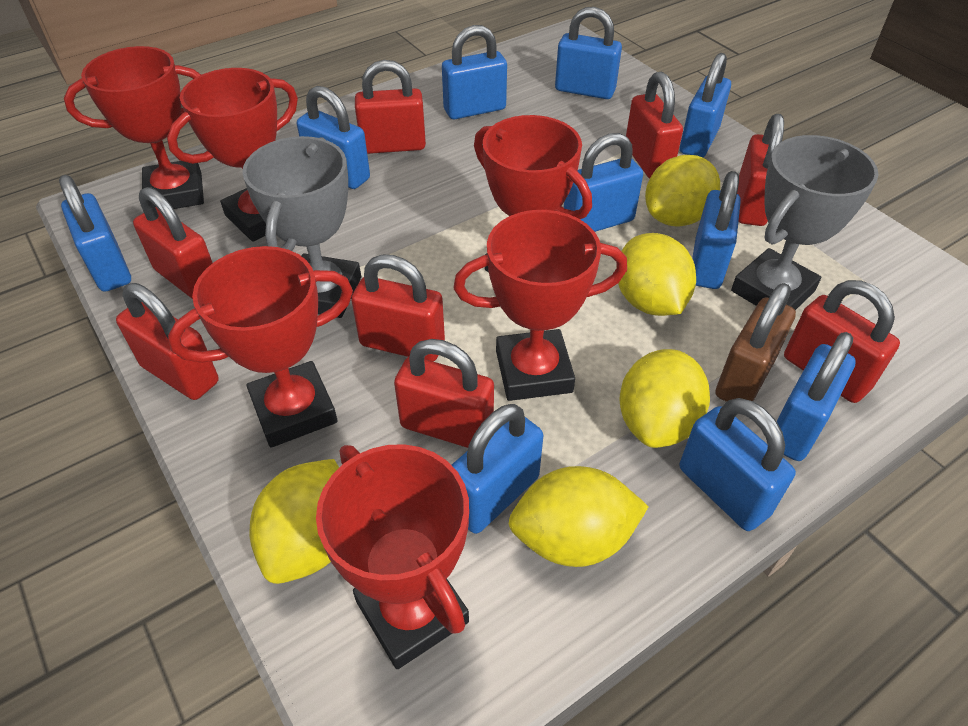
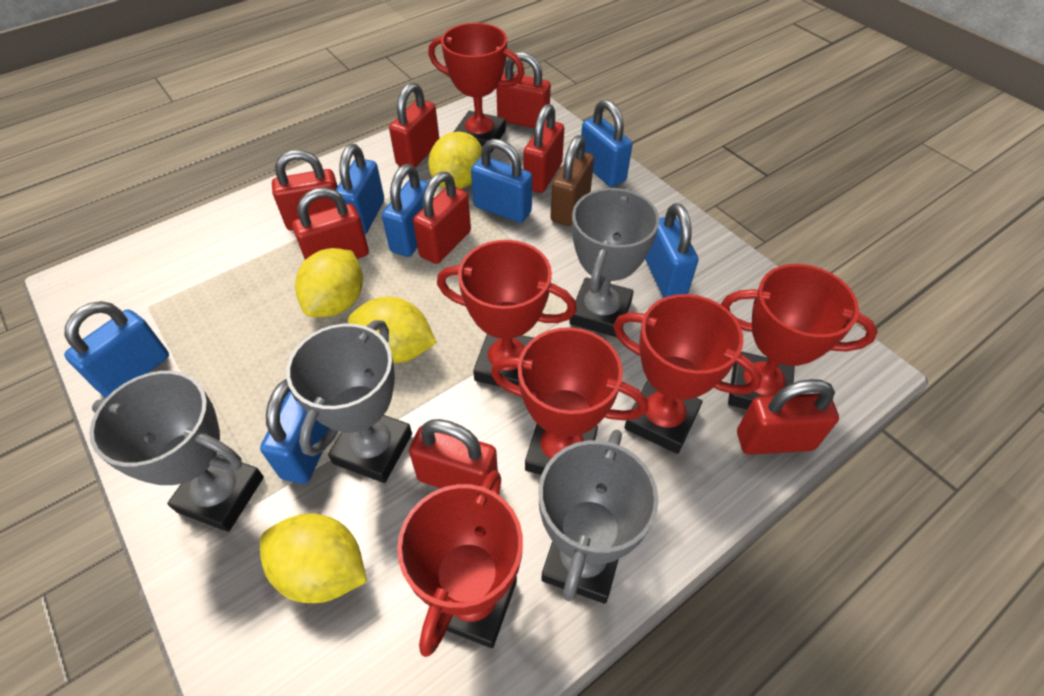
blue padlock: 10 -> 7
grey trophy: 2 -> 4
yellow lemon: 5 -> 4

